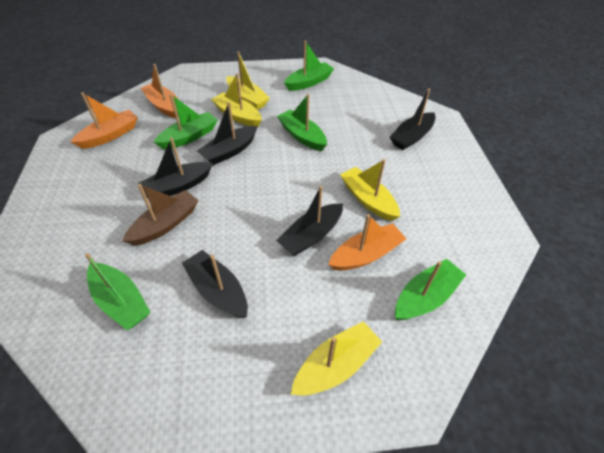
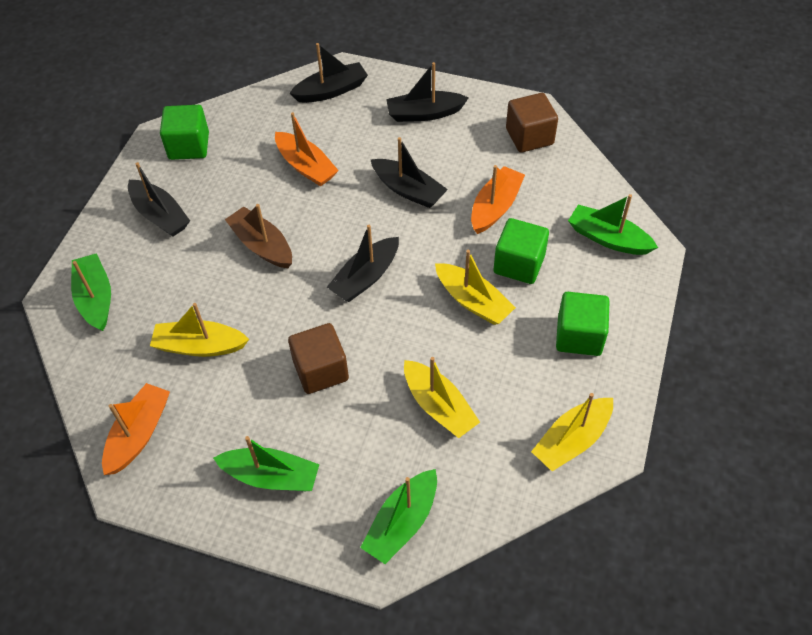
brown cube: 0 -> 2
green boat: 5 -> 4
green cube: 0 -> 3

